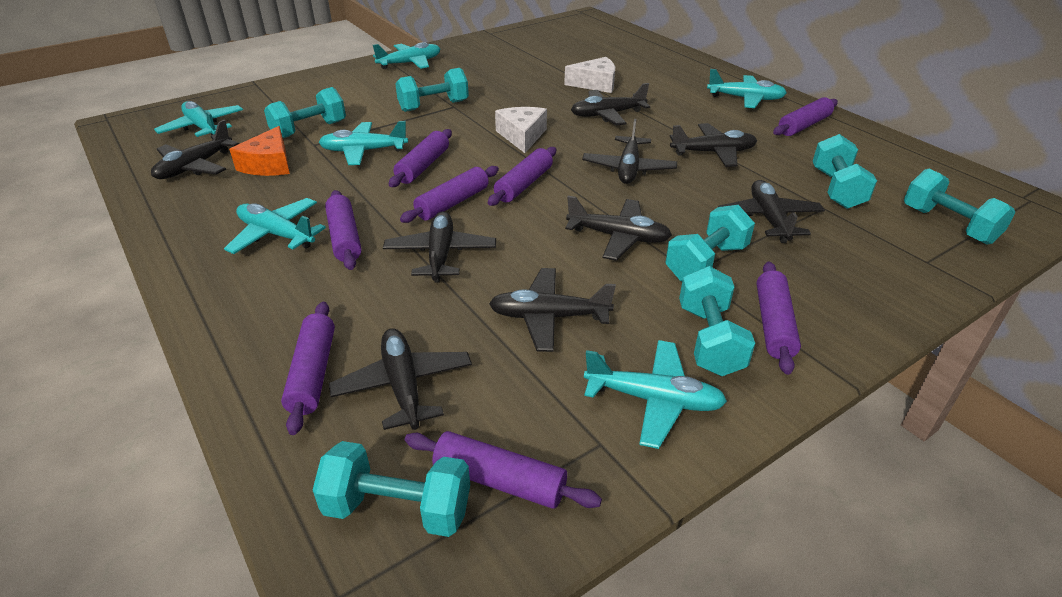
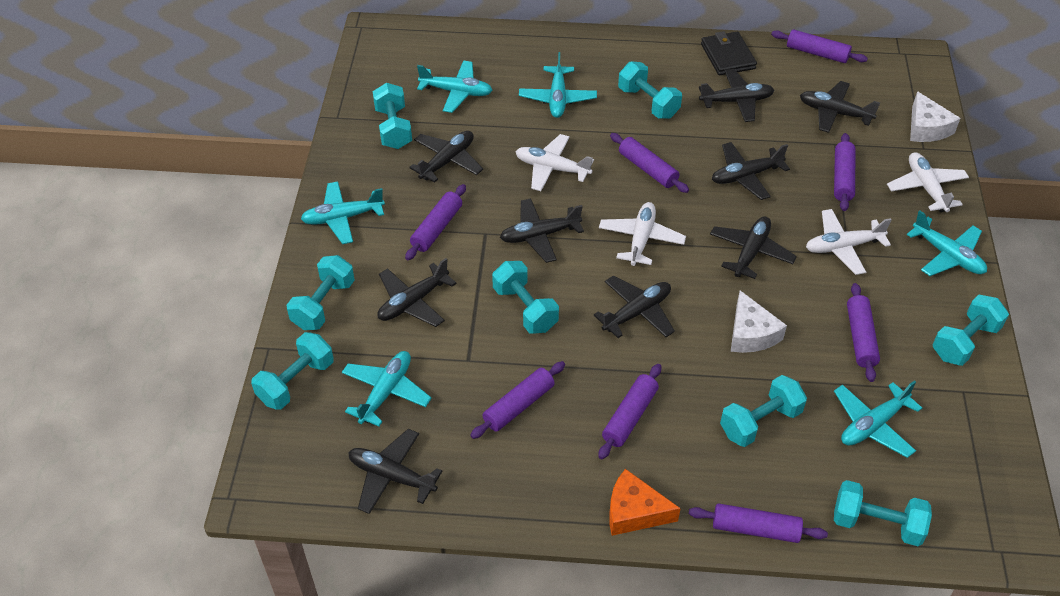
black wallet: 0 -> 1
turquoise dumbbell: 7 -> 8
white plane: 0 -> 4

